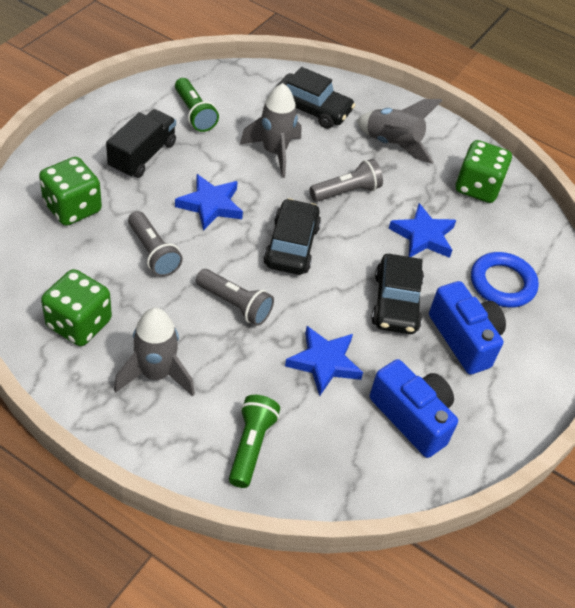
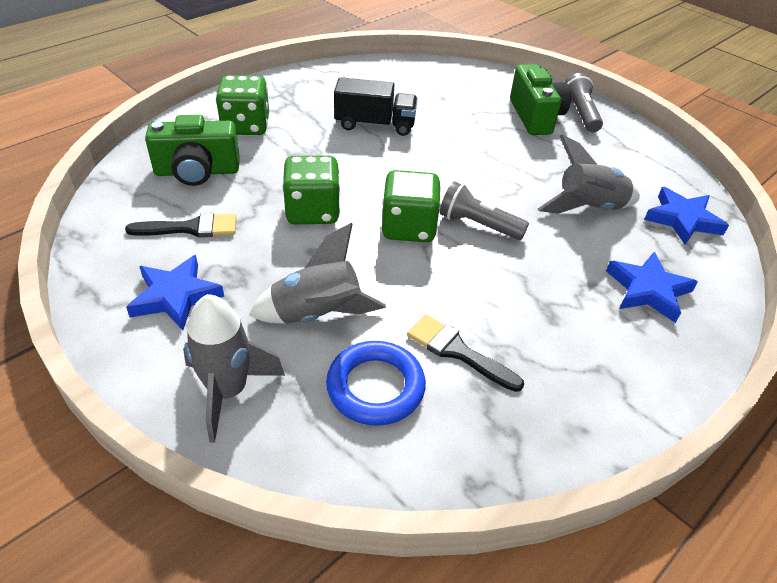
black brush: 0 -> 2
black car: 3 -> 0
blue camera: 2 -> 0
green camera: 0 -> 2
green flashlight: 2 -> 0
grey flashlight: 3 -> 2

